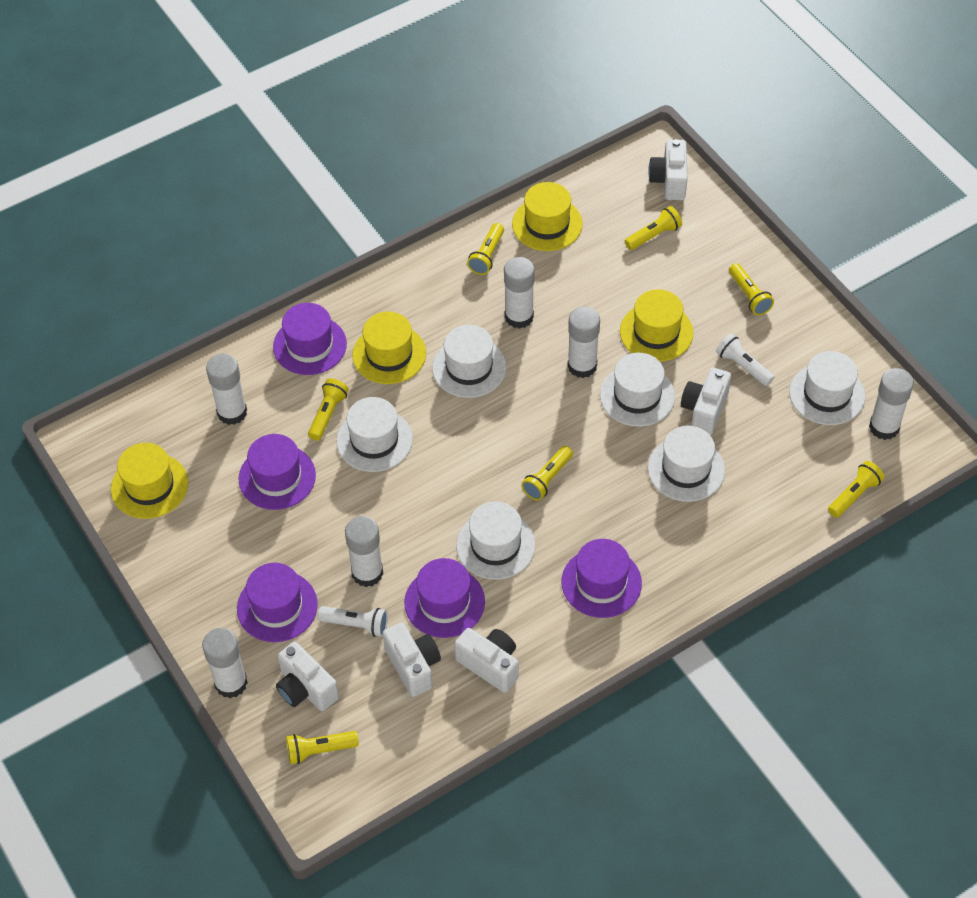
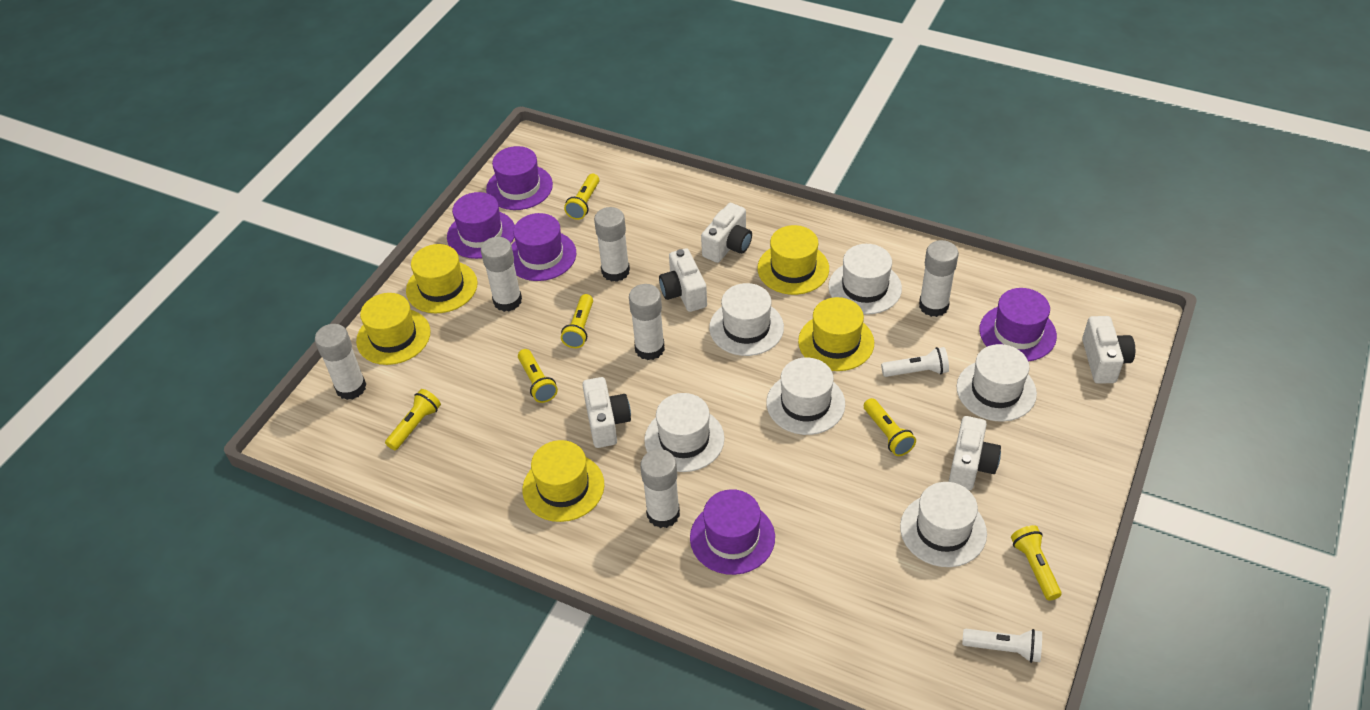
yellow flashlight: 7 -> 6
yellow hat: 4 -> 5

